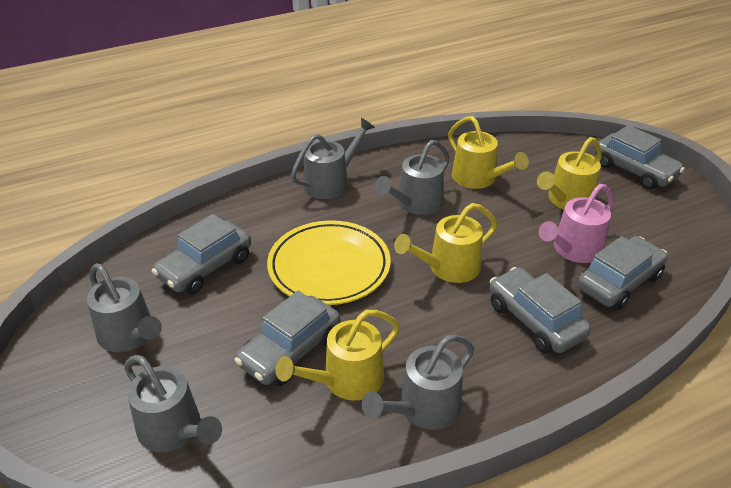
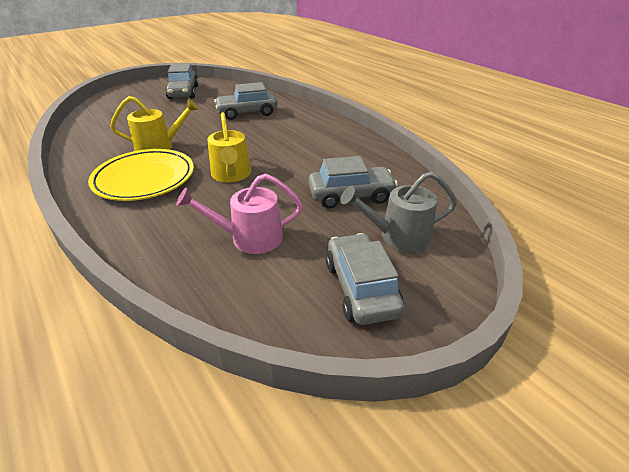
grey car: 5 -> 4
grey watering can: 5 -> 1
yellow watering can: 4 -> 2

